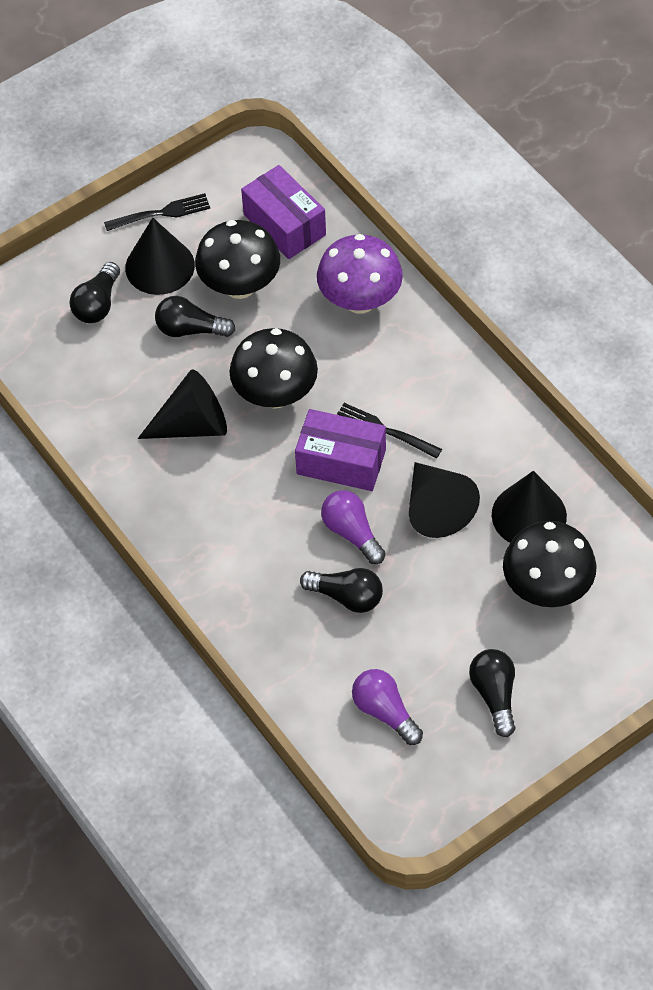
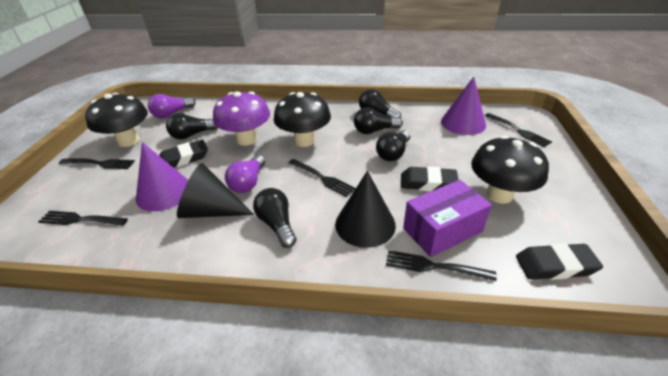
black cone: 4 -> 2
black eraser: 0 -> 3
black fork: 2 -> 5
black light bulb: 4 -> 5
purple box: 2 -> 1
purple cone: 0 -> 2

